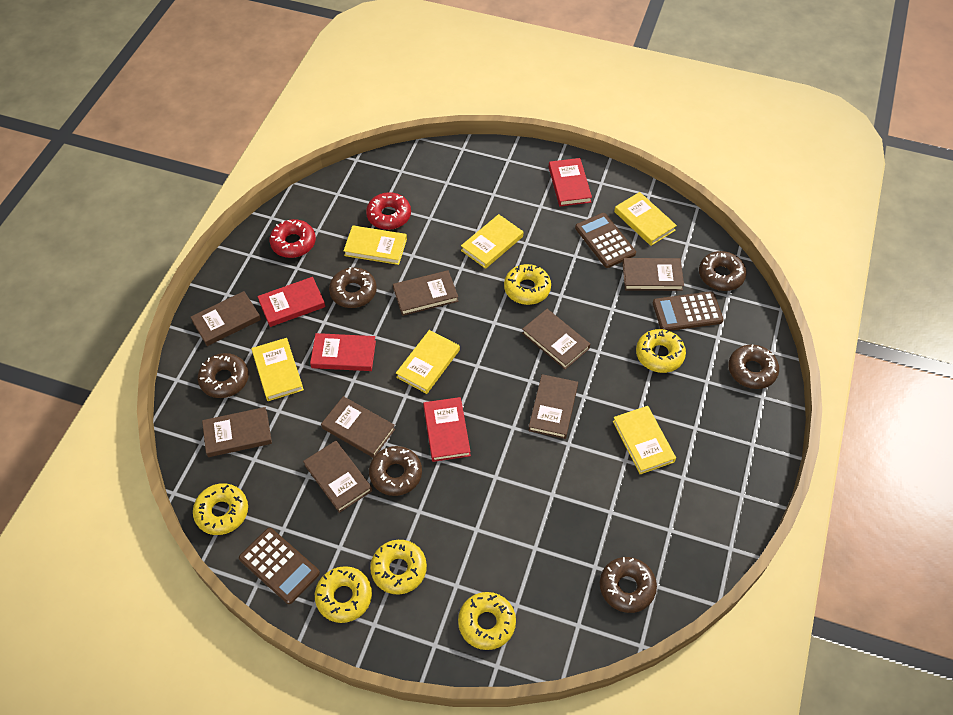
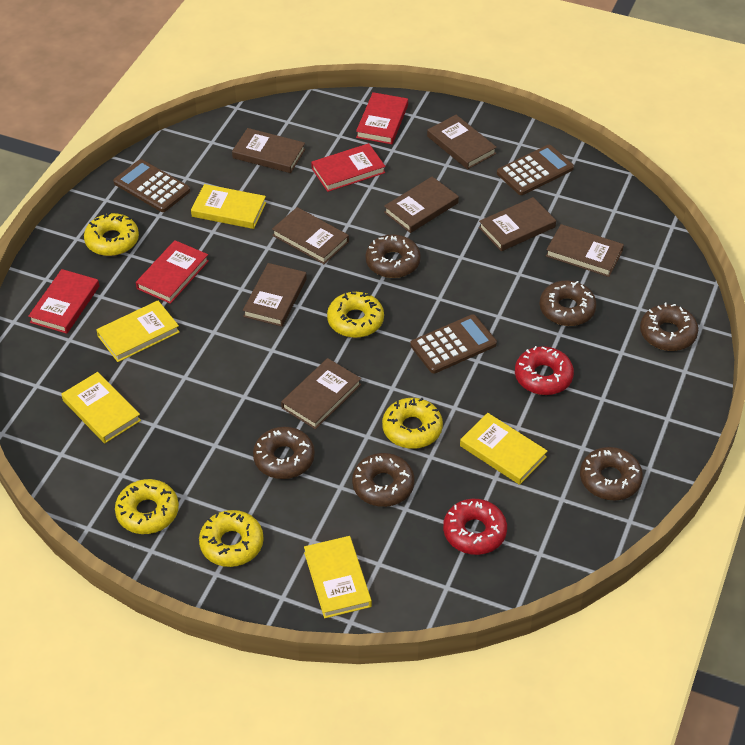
yellow book: 6 -> 5
yellow donut: 6 -> 5

